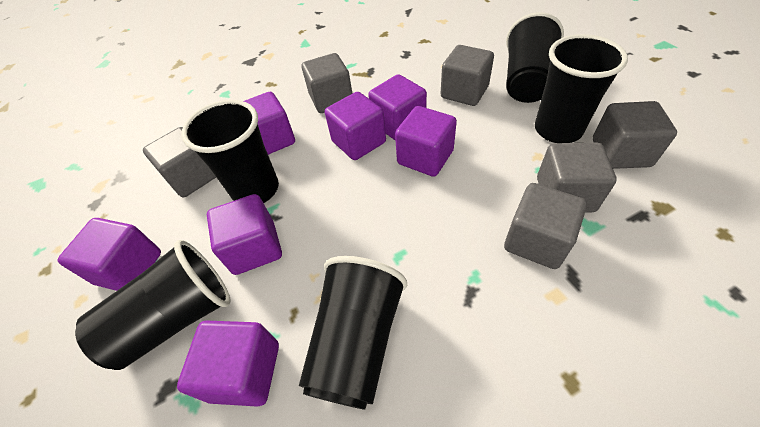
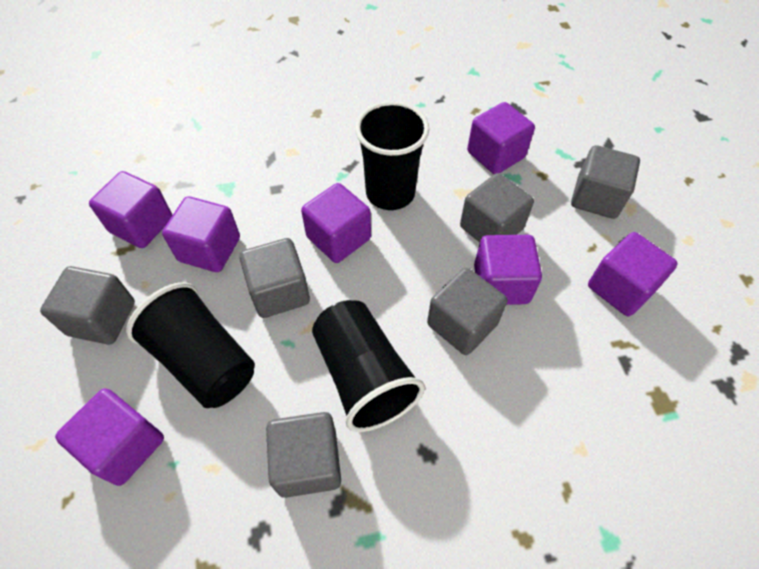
black cup: 5 -> 3

